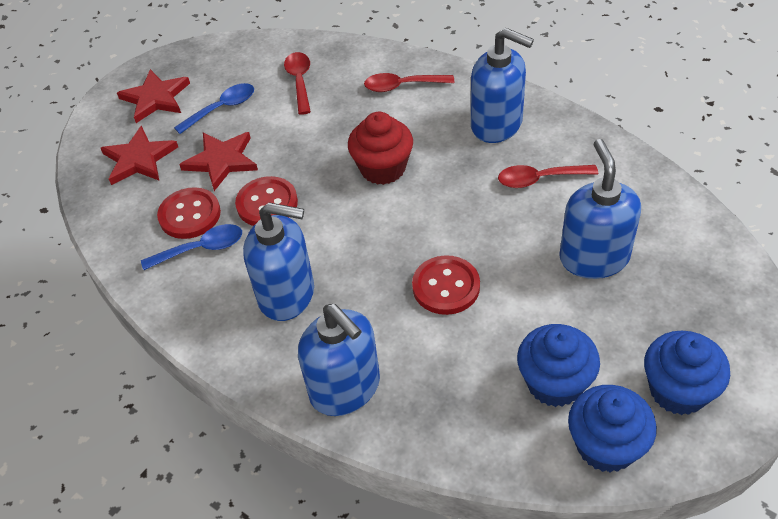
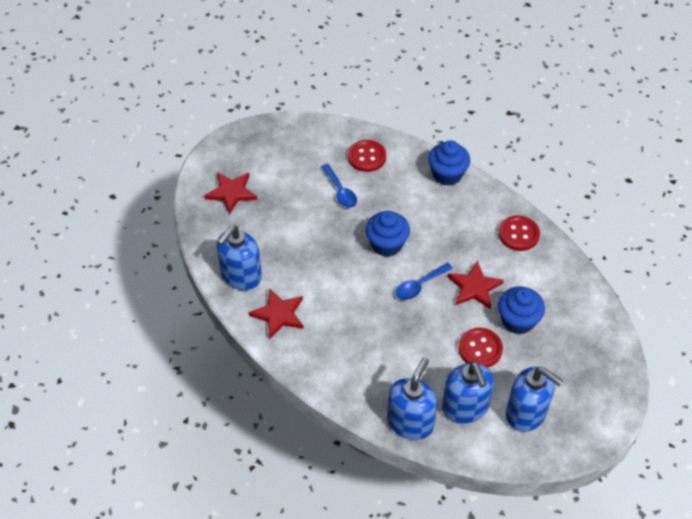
red cupcake: 1 -> 0
red spoon: 3 -> 0

